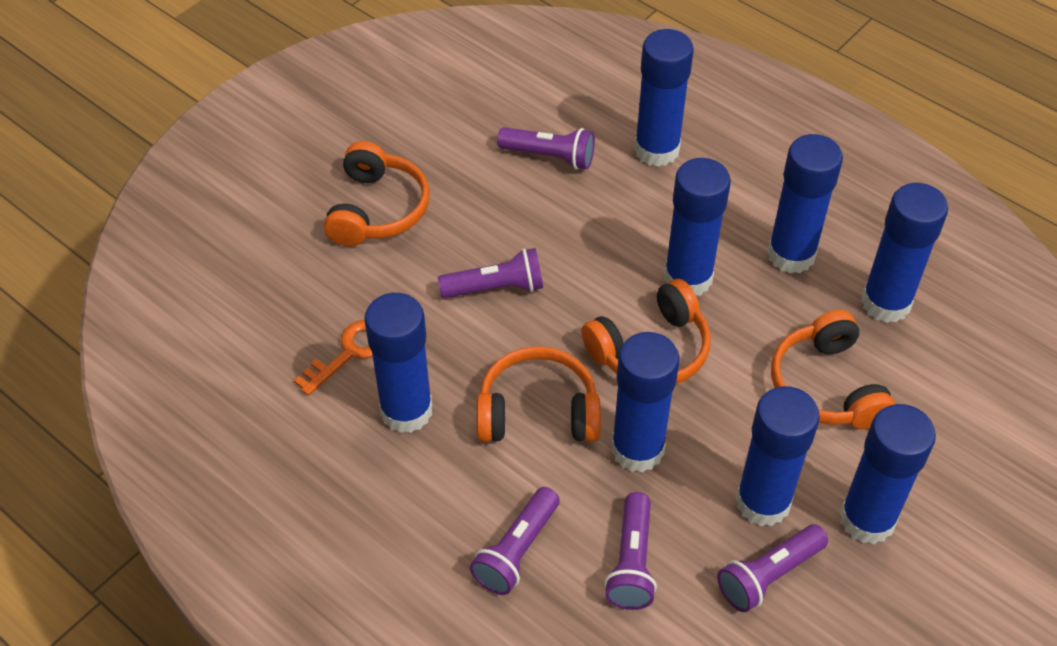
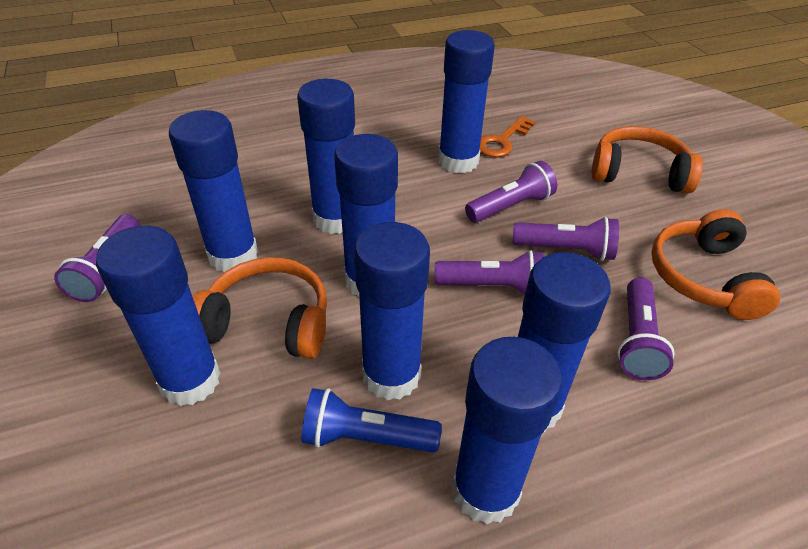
blue flashlight: 0 -> 1
orange headphones: 4 -> 3

